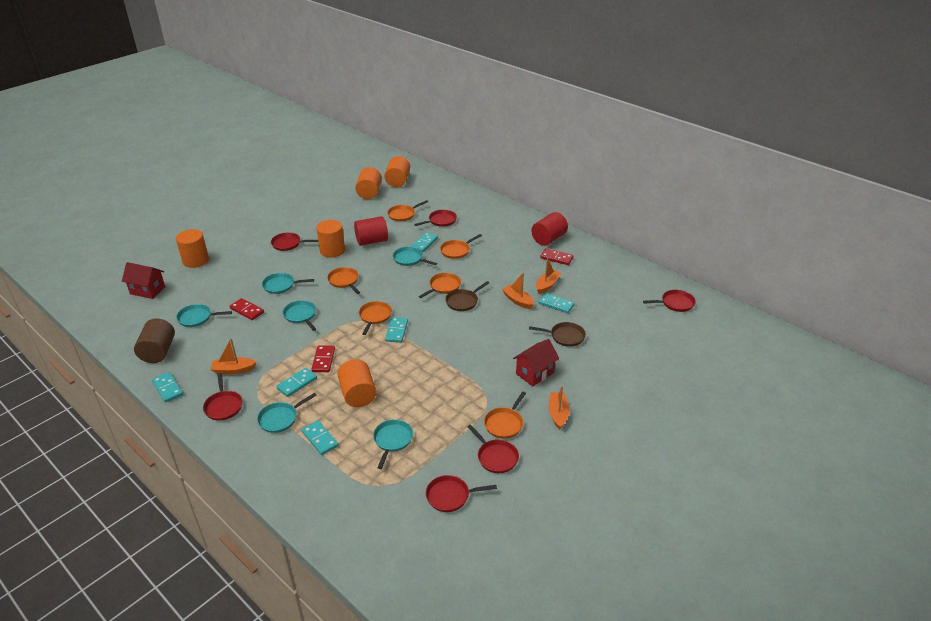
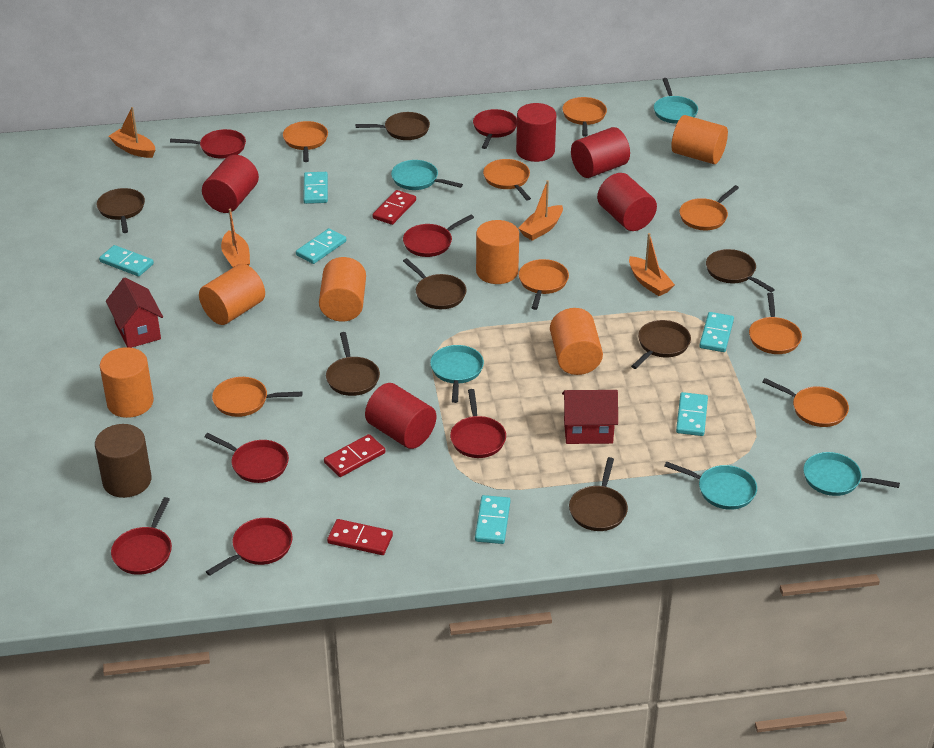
brown pan: 2 -> 7
orange cylinder: 5 -> 6
orange pan: 6 -> 8
red cylinder: 2 -> 5
red pan: 6 -> 7
turquoise pan: 6 -> 5

